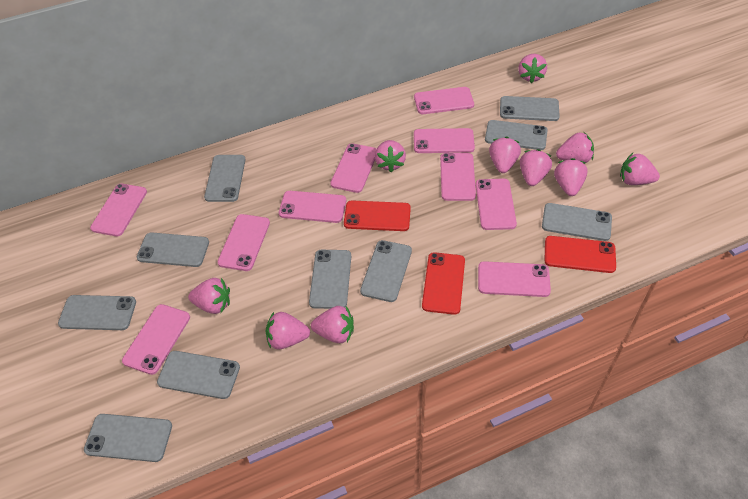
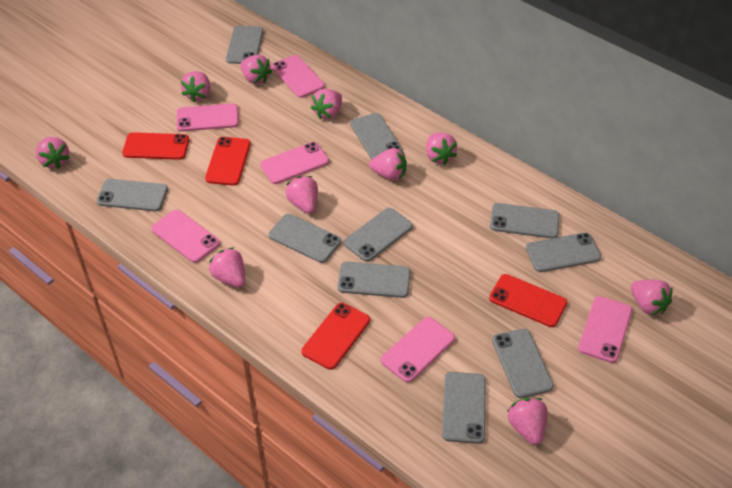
pink phone: 10 -> 6
red phone: 3 -> 4

